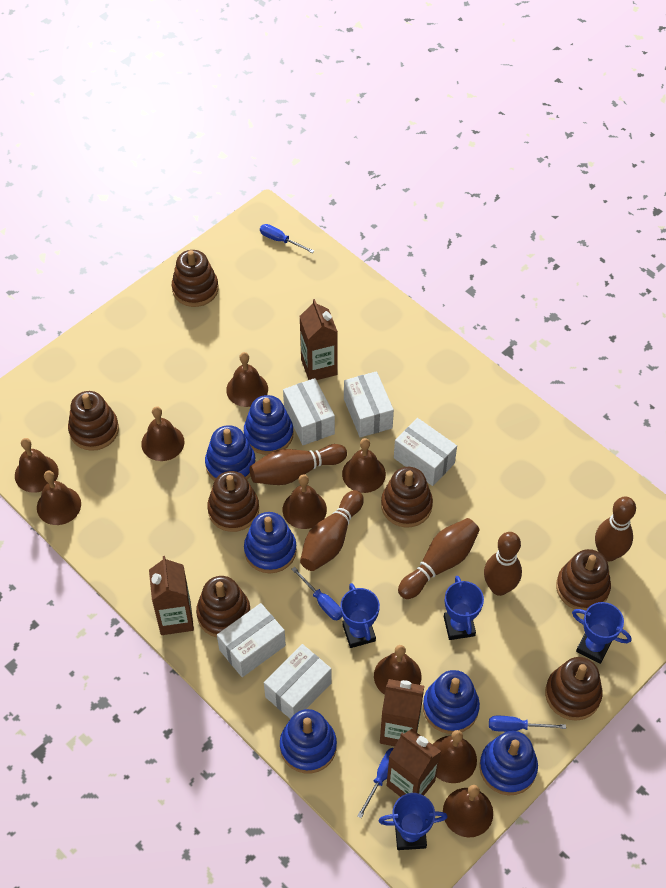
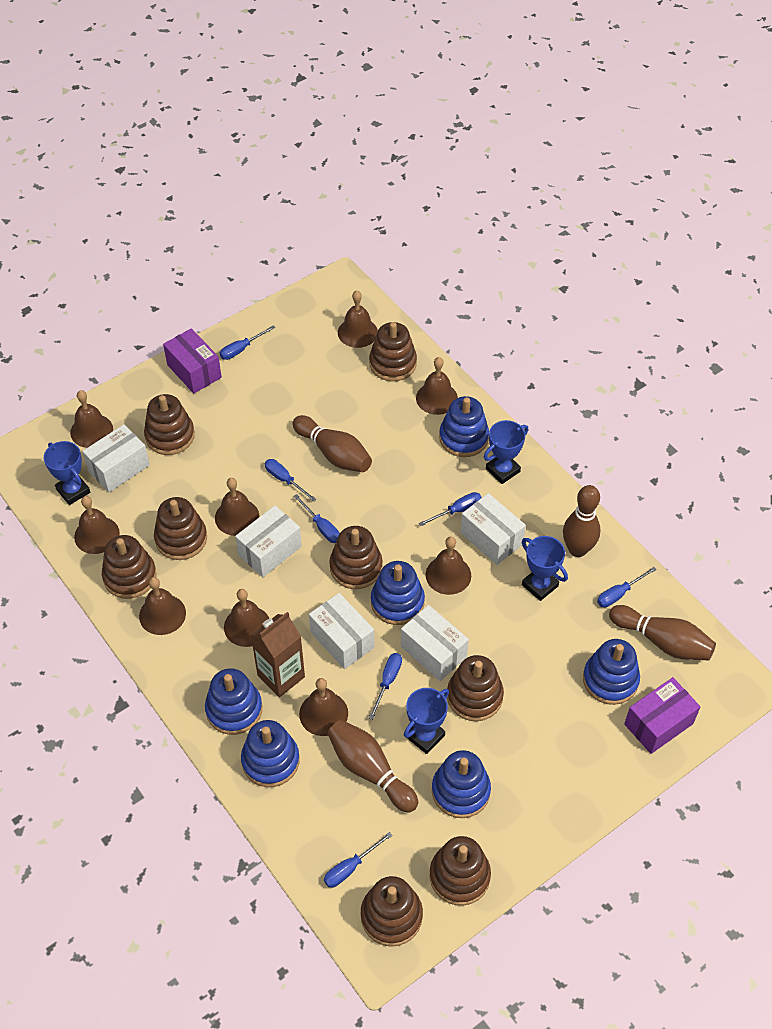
blue screwdriver: 4 -> 7
brown bowling pin: 5 -> 4
brown carton: 4 -> 1
brown stacking toy: 7 -> 8
purple box: 0 -> 2

